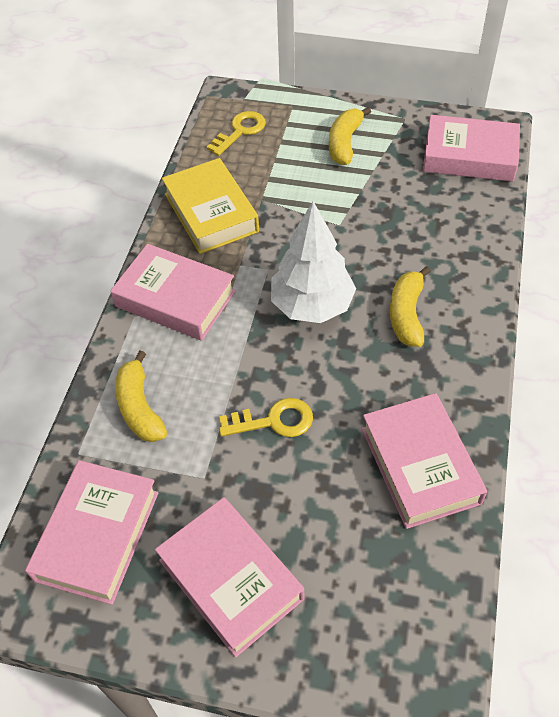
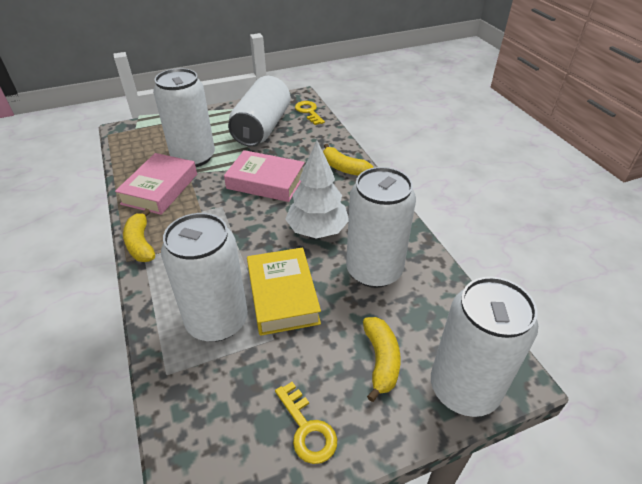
pink book: 5 -> 2
white can: 0 -> 5

